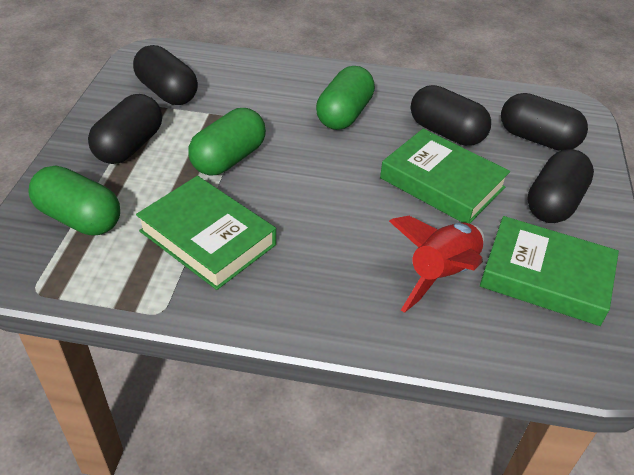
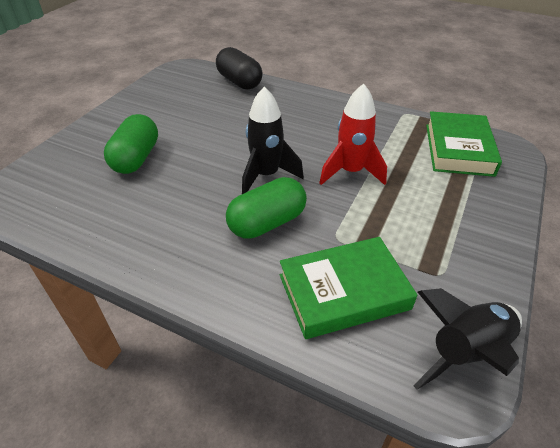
black capsule: 5 -> 1
black rocket: 0 -> 2
green book: 3 -> 2
green capsule: 3 -> 2

